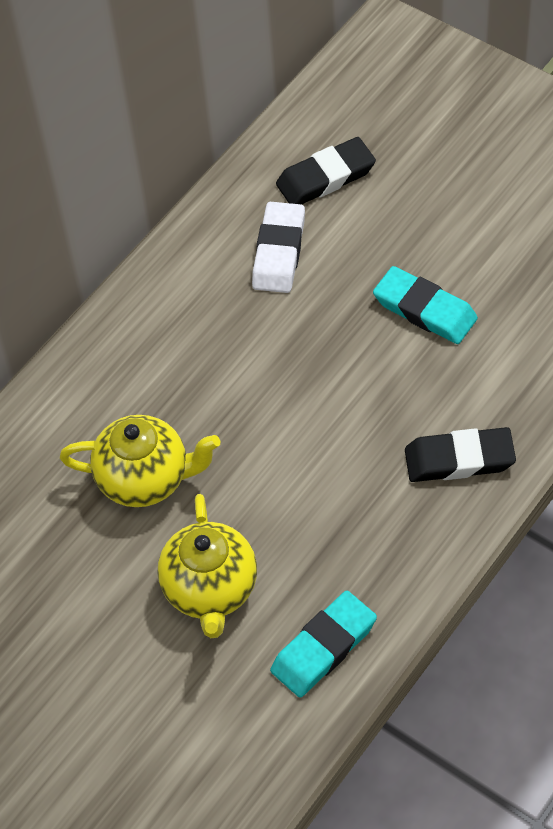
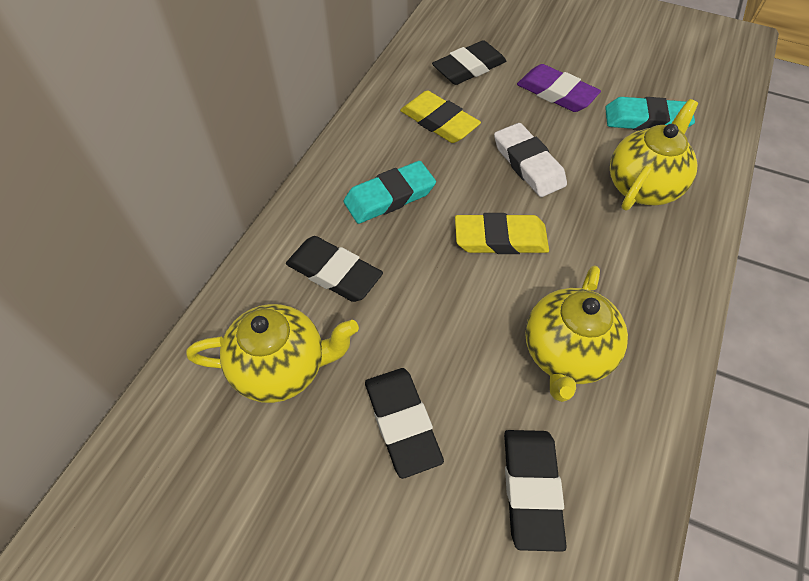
black eraser: 2 -> 4
purple eraser: 0 -> 1
yellow eraser: 0 -> 2
yellow teapot: 2 -> 3

